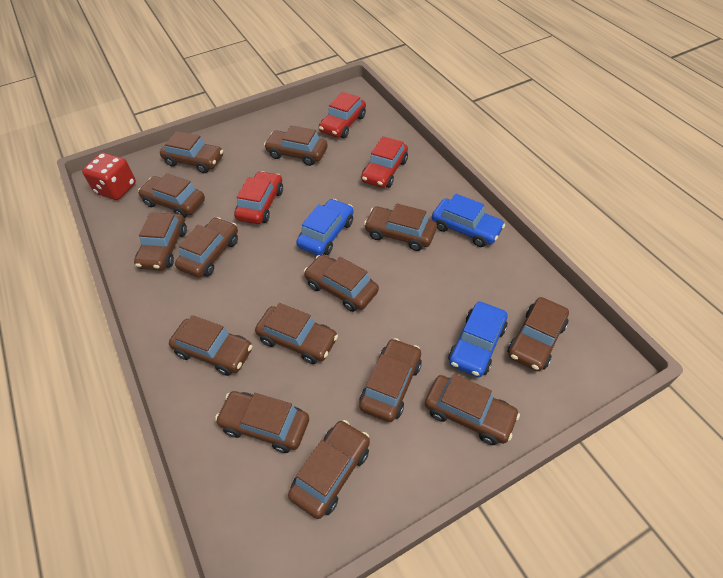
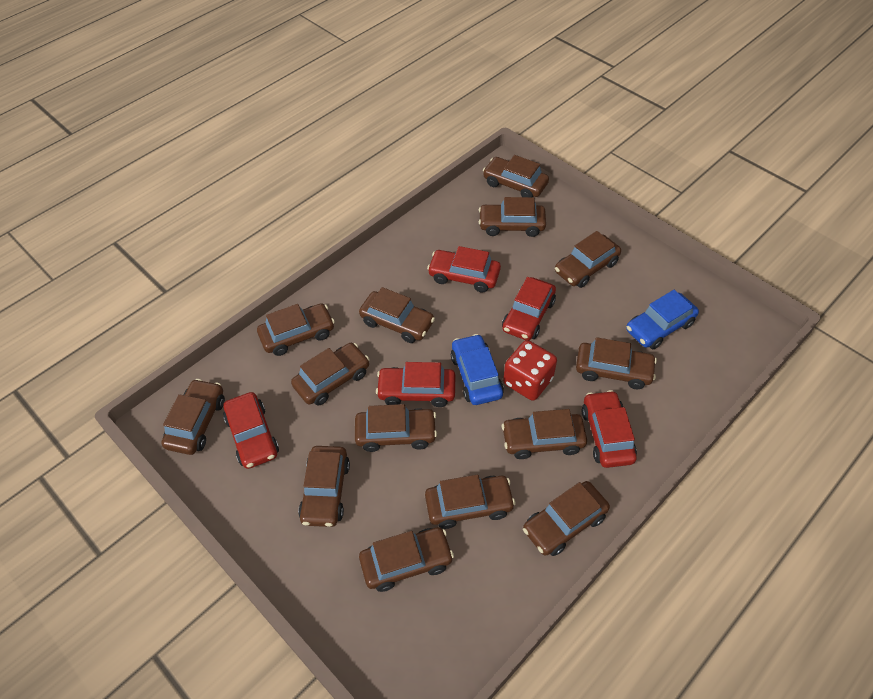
blue car: 3 -> 2
red car: 3 -> 5

